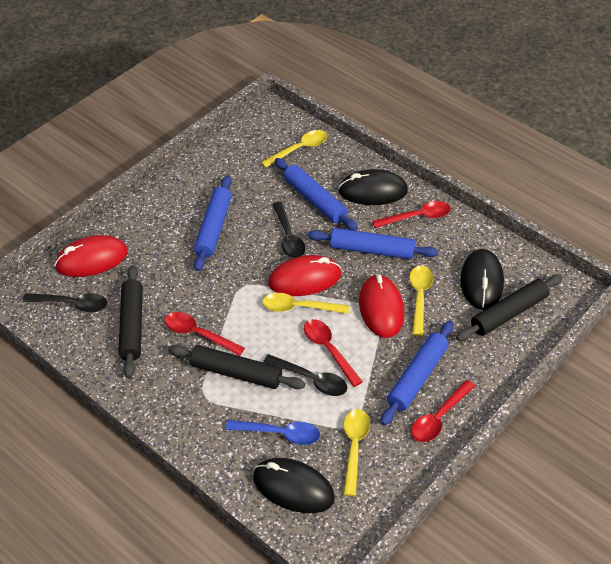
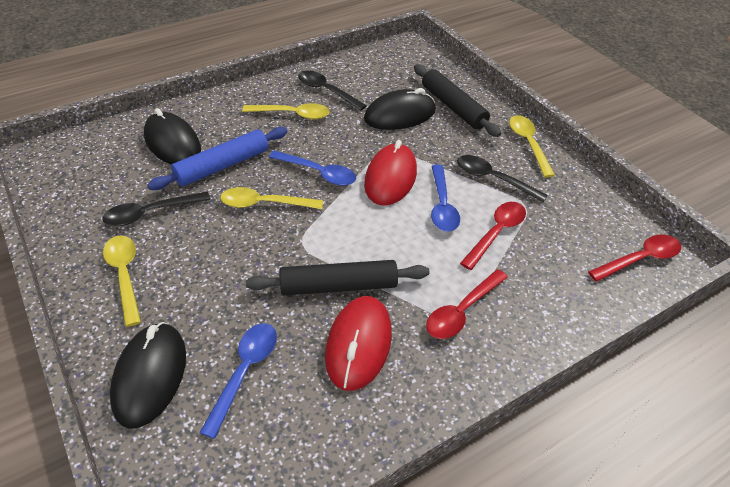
black rolling pin: 3 -> 2
blue rolling pin: 4 -> 1
blue spoon: 1 -> 3
red mouse: 3 -> 2
red spoon: 4 -> 3

